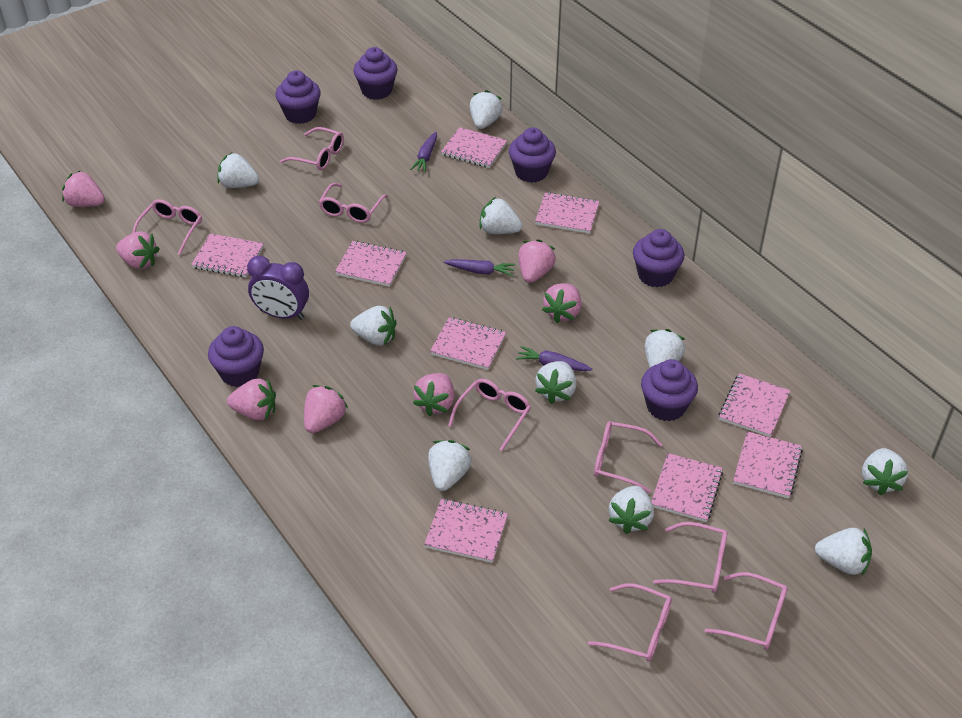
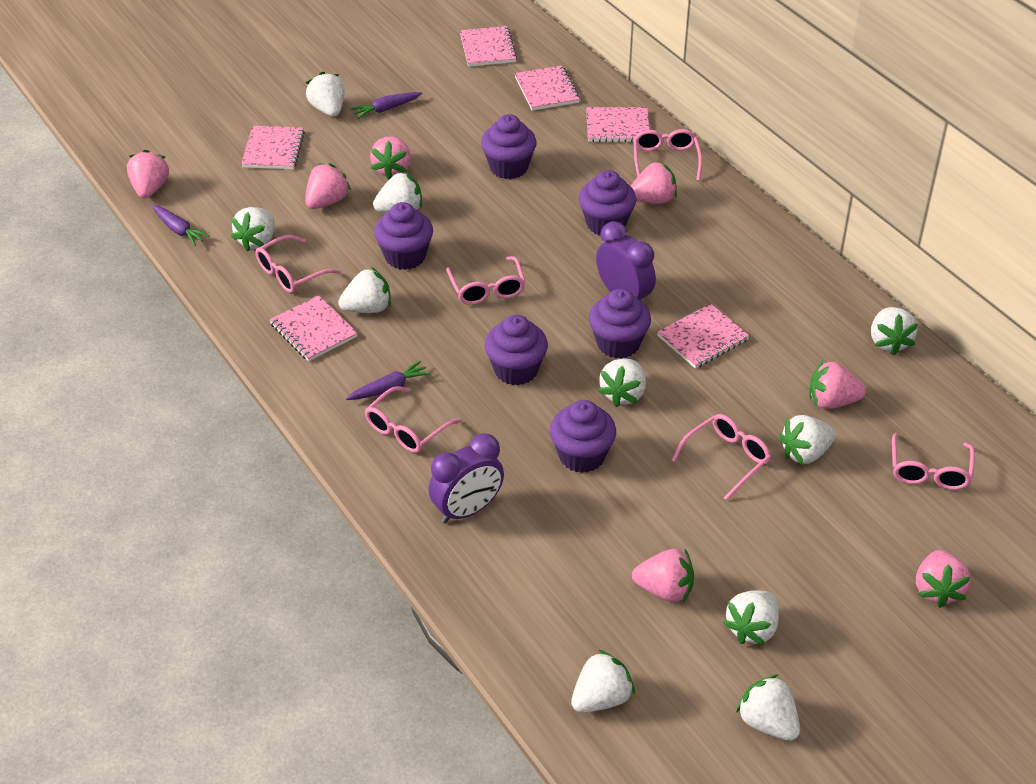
pink glasses: 8 -> 6
pink notebook: 9 -> 6
purple clock: 1 -> 2

